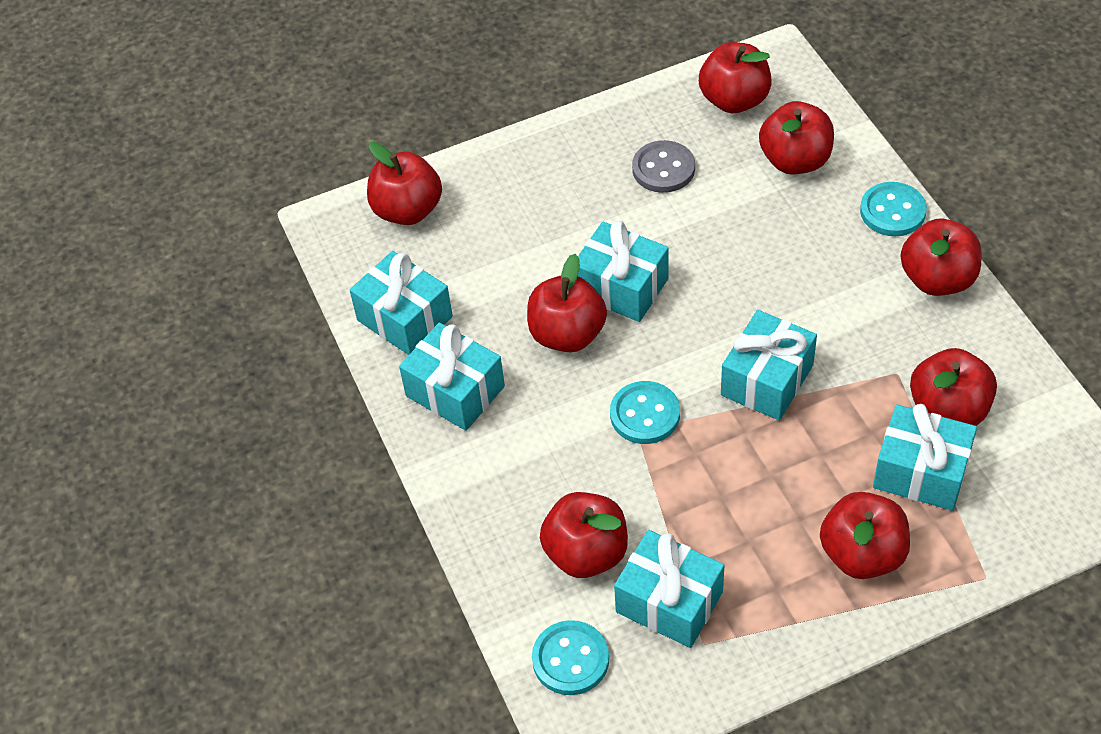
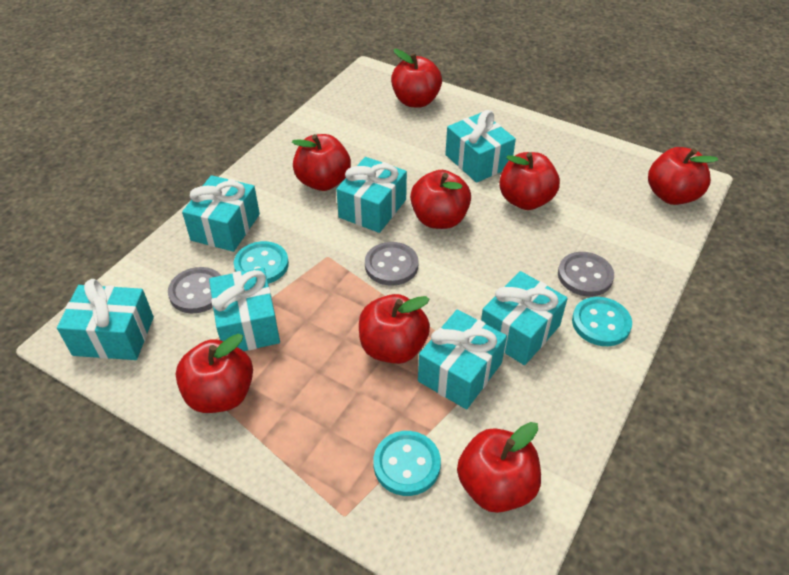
grey button: 1 -> 3
turquoise gift: 6 -> 7

